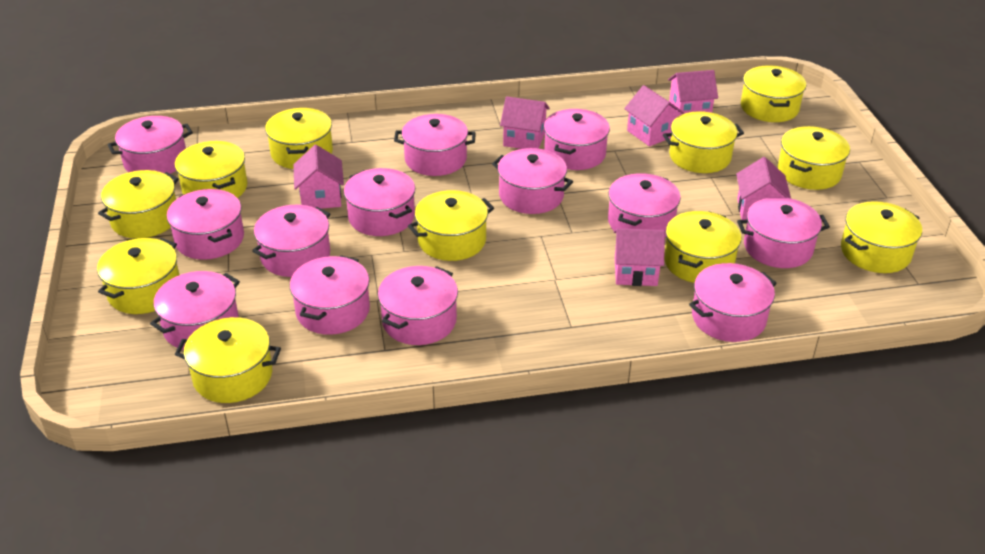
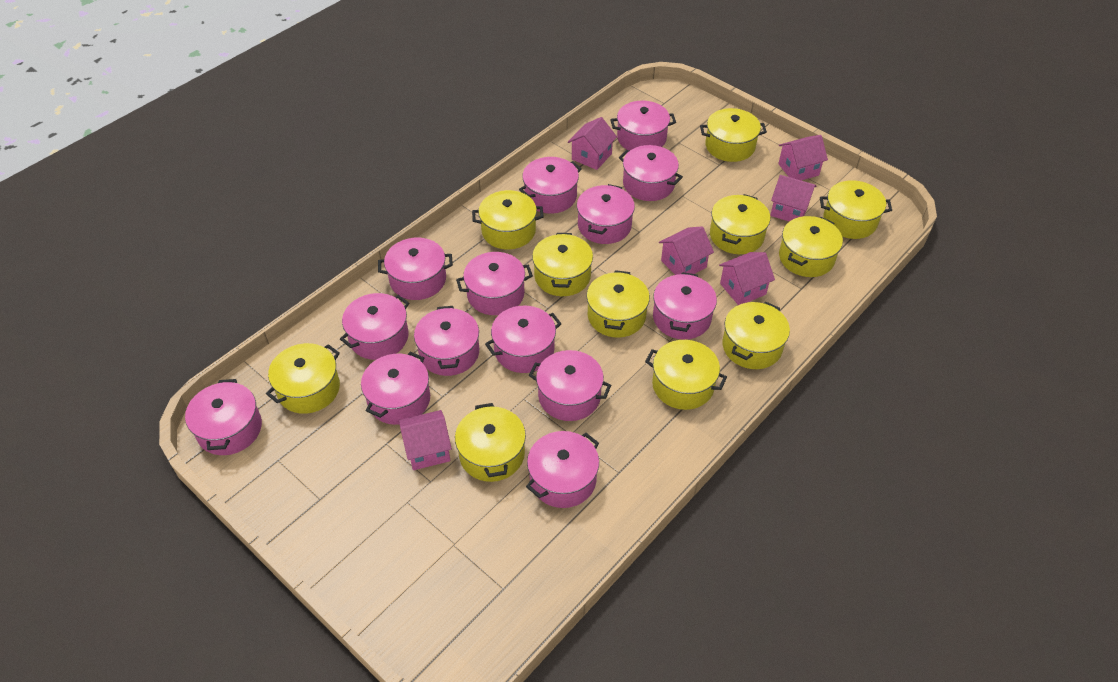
pink pot: 13 -> 14

